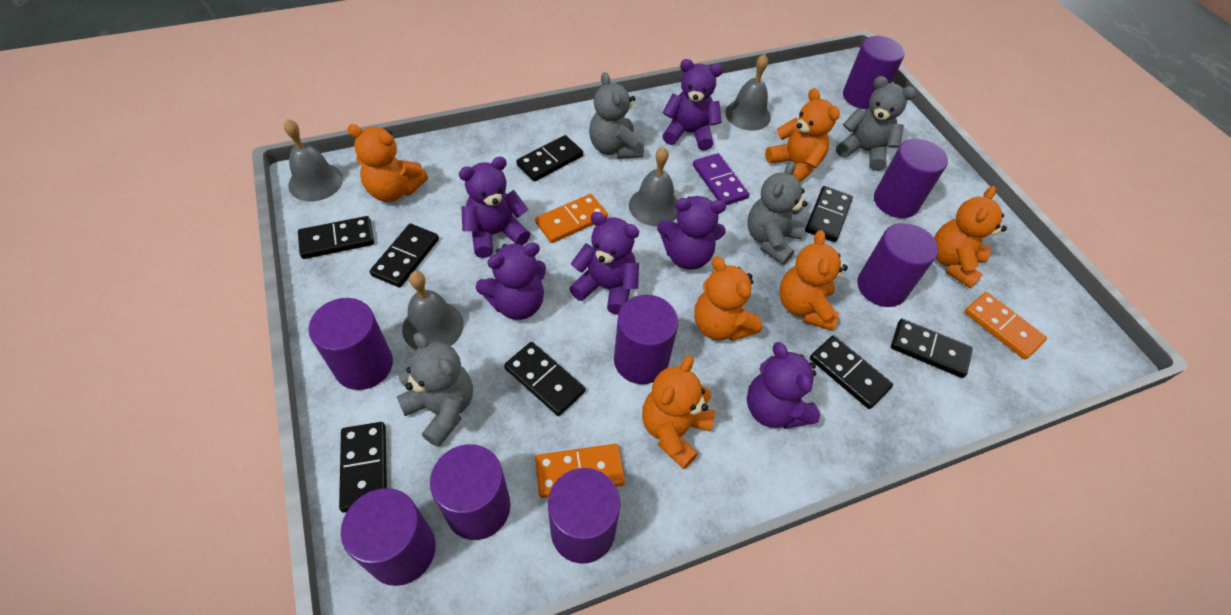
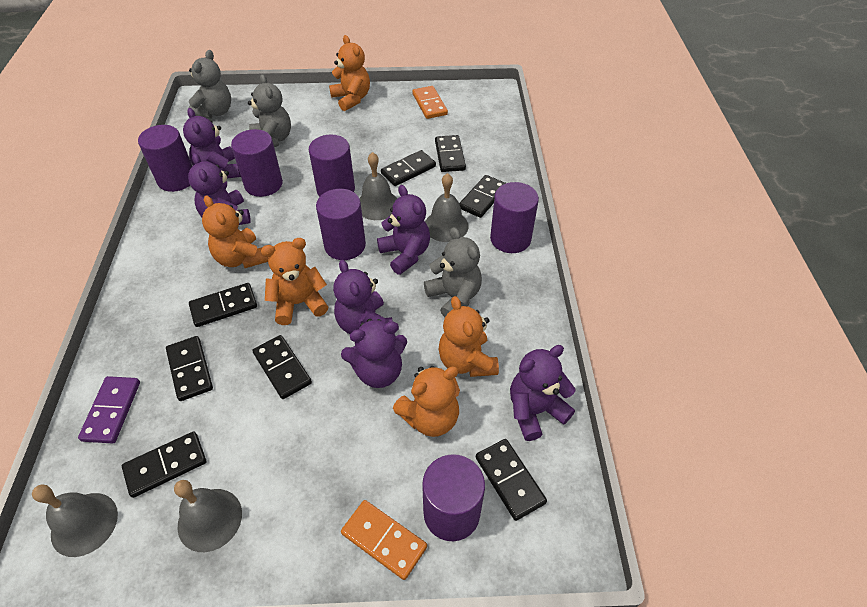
grey teddy bear: 4 -> 3
orange domino: 3 -> 2
orange teddy bear: 6 -> 5
purple cylinder: 8 -> 6

